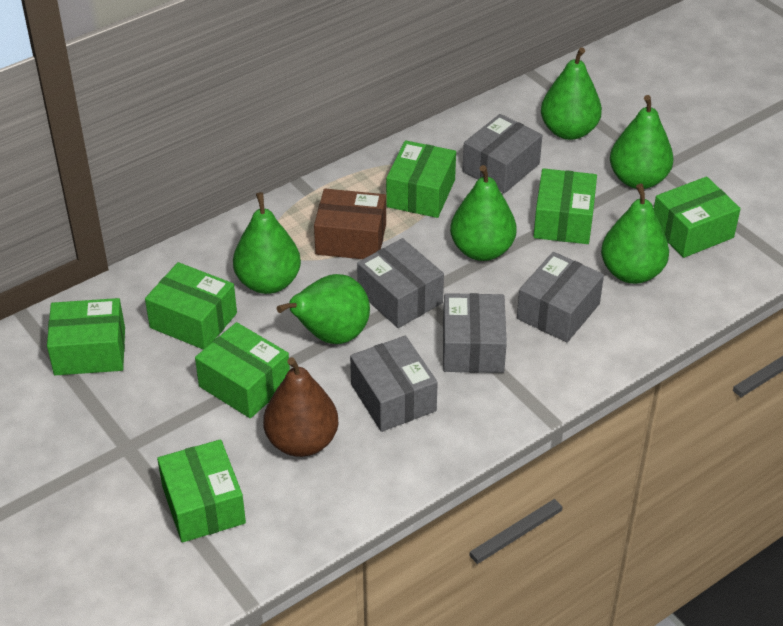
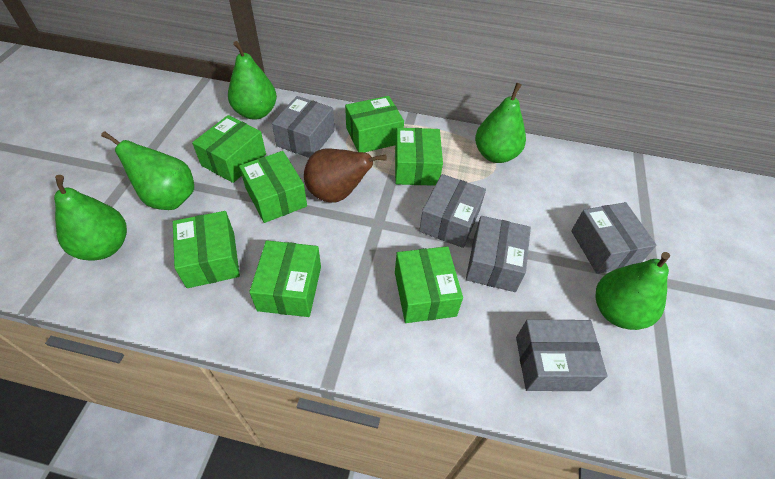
brown box: 1 -> 0
green pear: 6 -> 5

